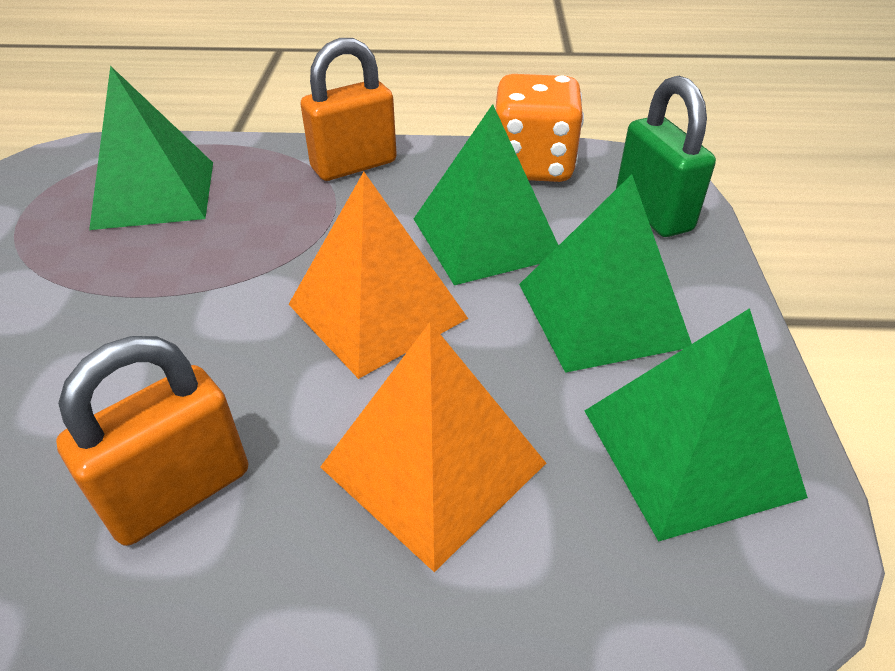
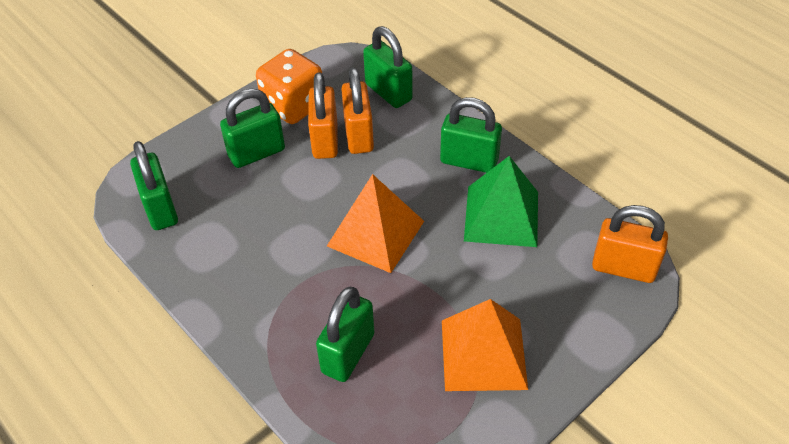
green padlock: 1 -> 5
green pyramid: 4 -> 1
orange padlock: 2 -> 3

